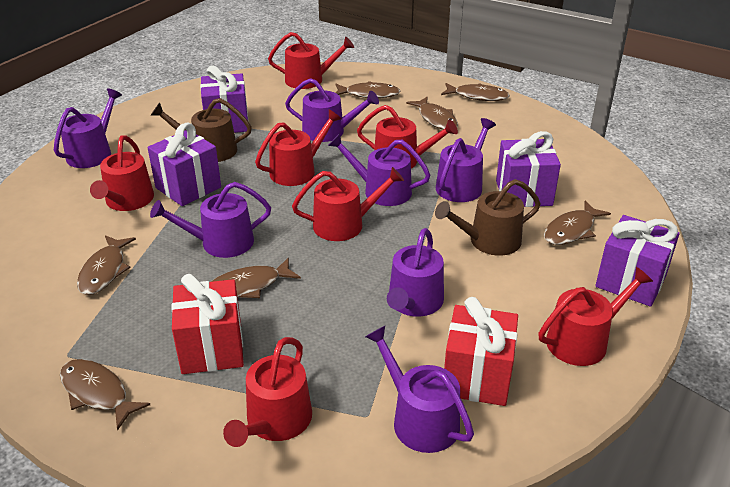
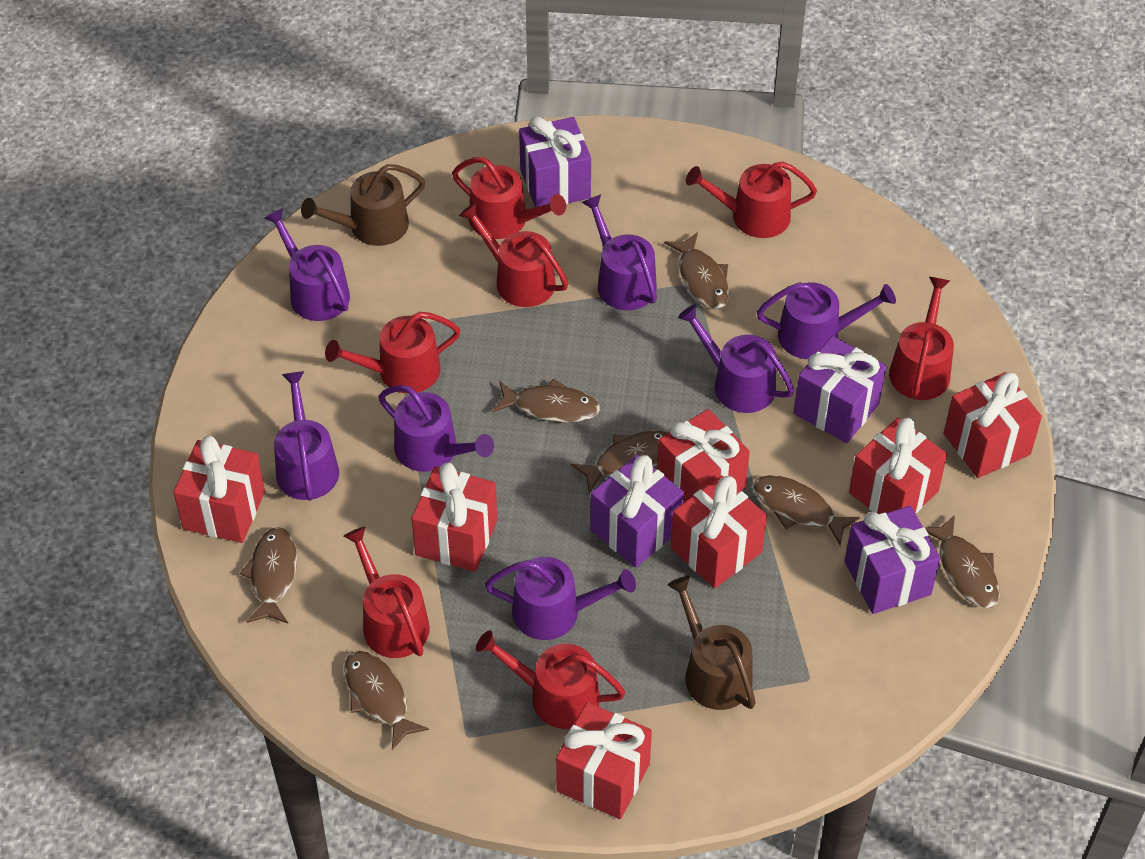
red gift: 2 -> 7

